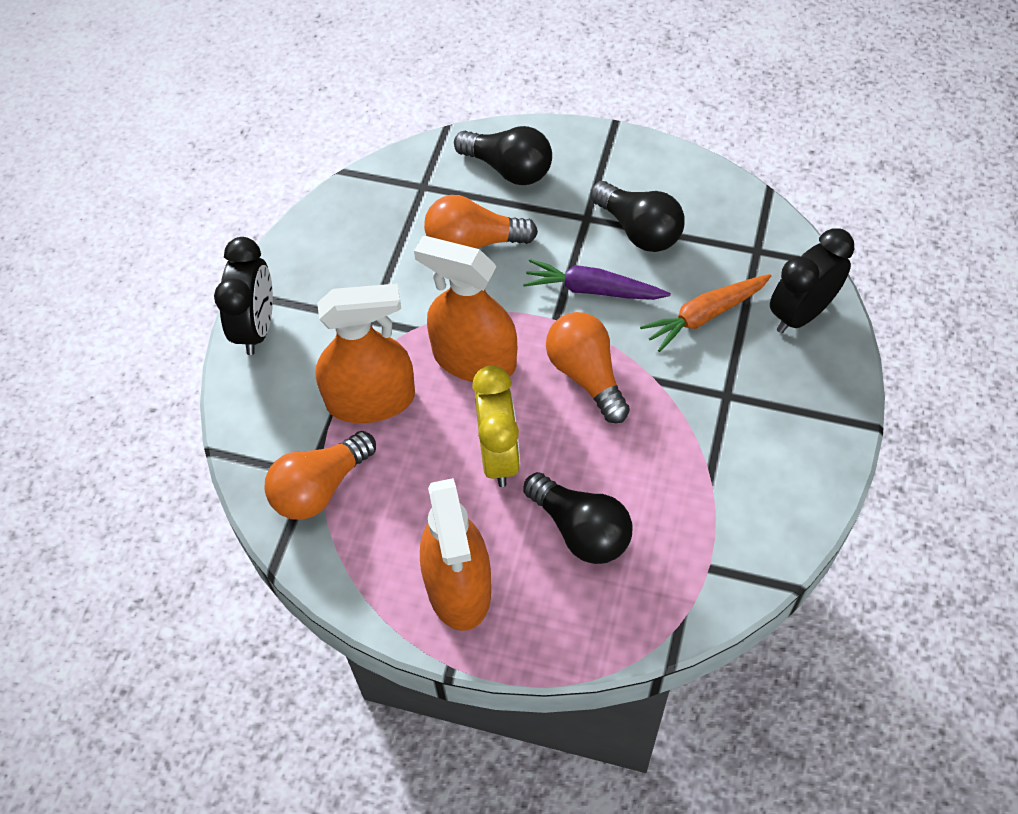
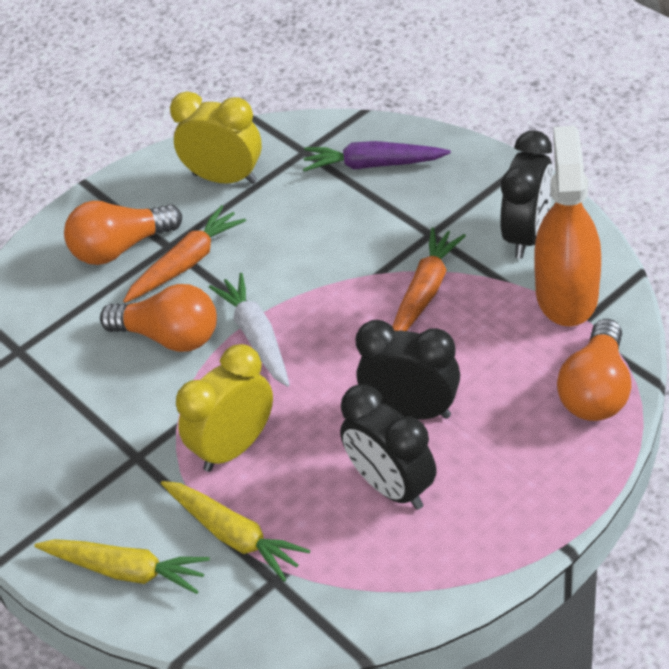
black clock: 2 -> 3
black light bulb: 3 -> 0
orange carrot: 1 -> 2
orange spray bottle: 3 -> 1
white carrot: 0 -> 1
yellow carrot: 0 -> 2
yellow clock: 1 -> 2

